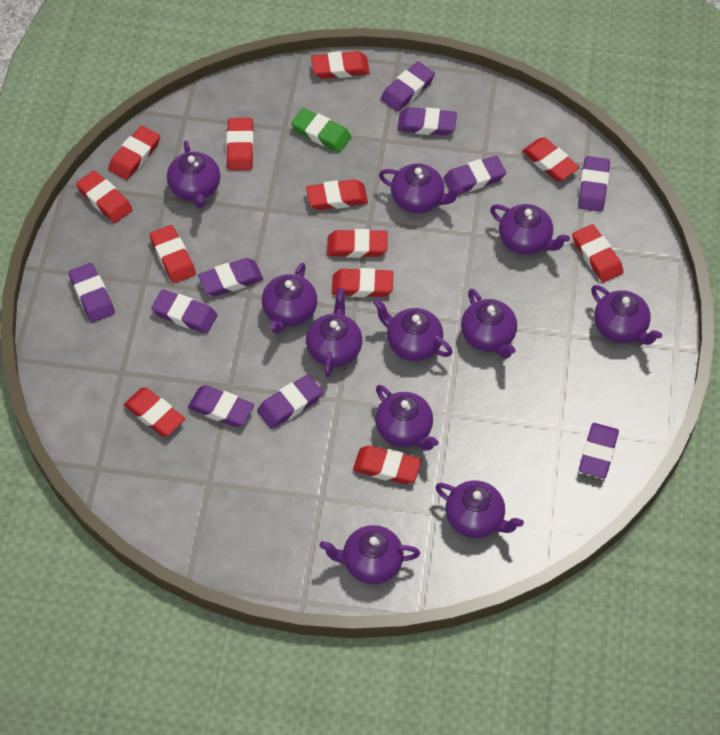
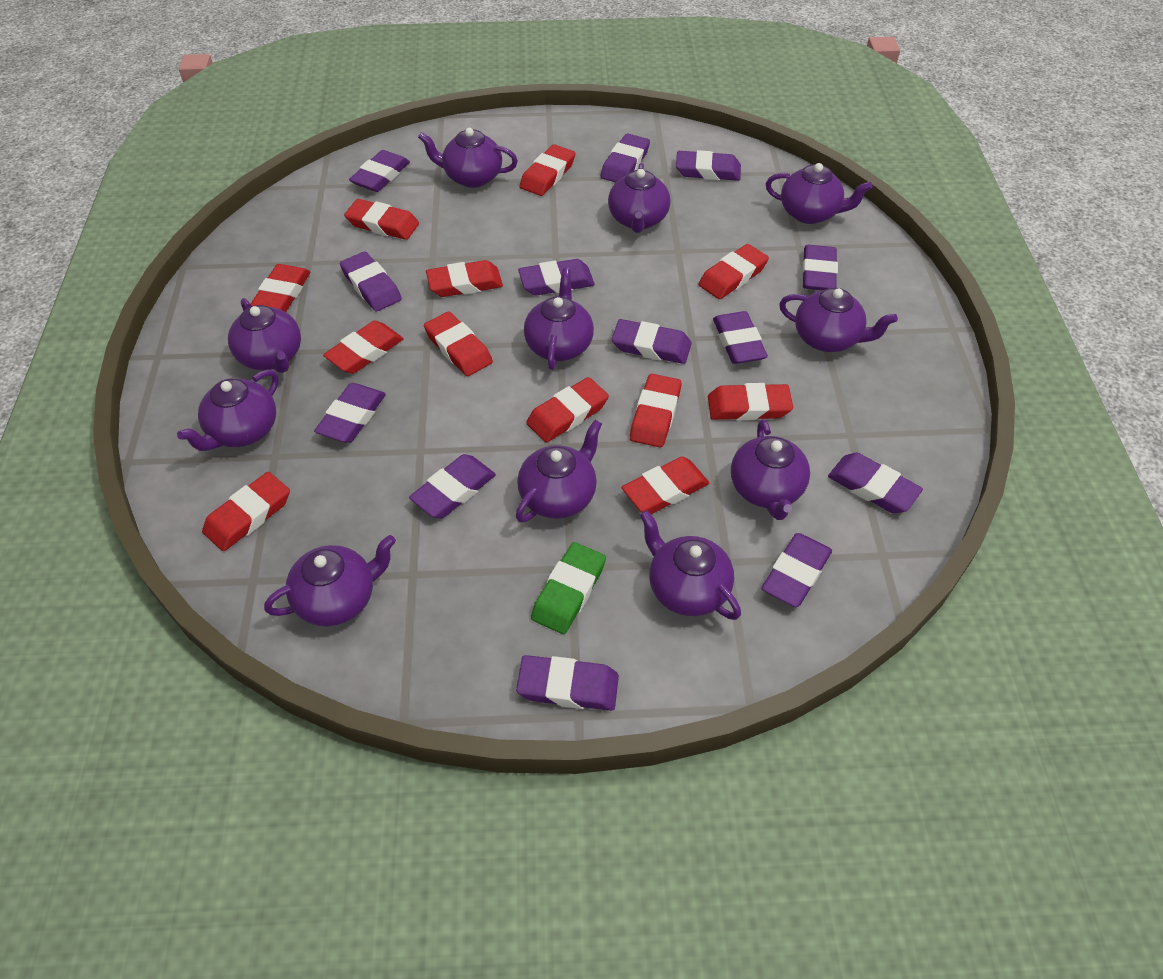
purple eraser: 10 -> 13

